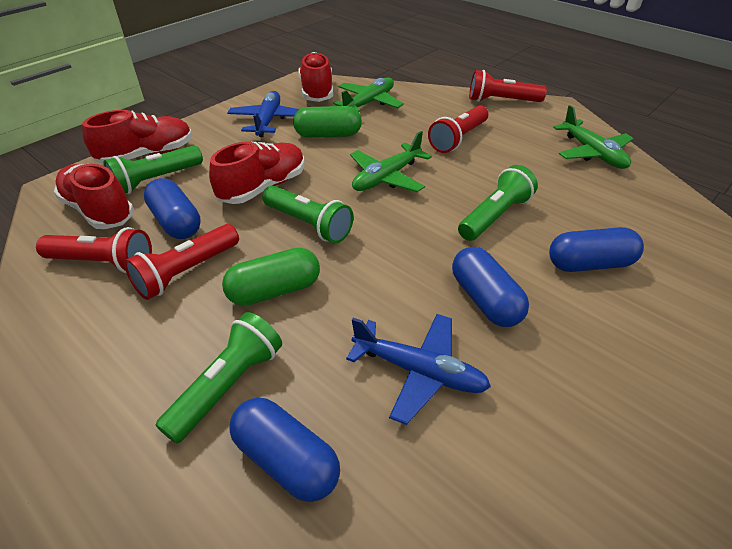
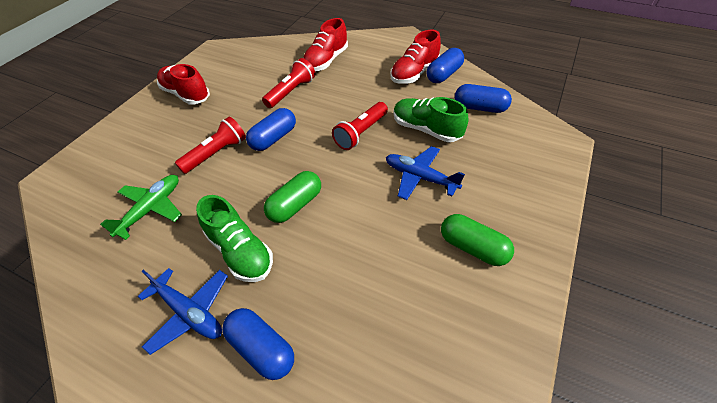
green flashlight: 4 -> 0
green plane: 3 -> 1
green shoe: 0 -> 2
red flashlight: 4 -> 3
red shoe: 4 -> 3

